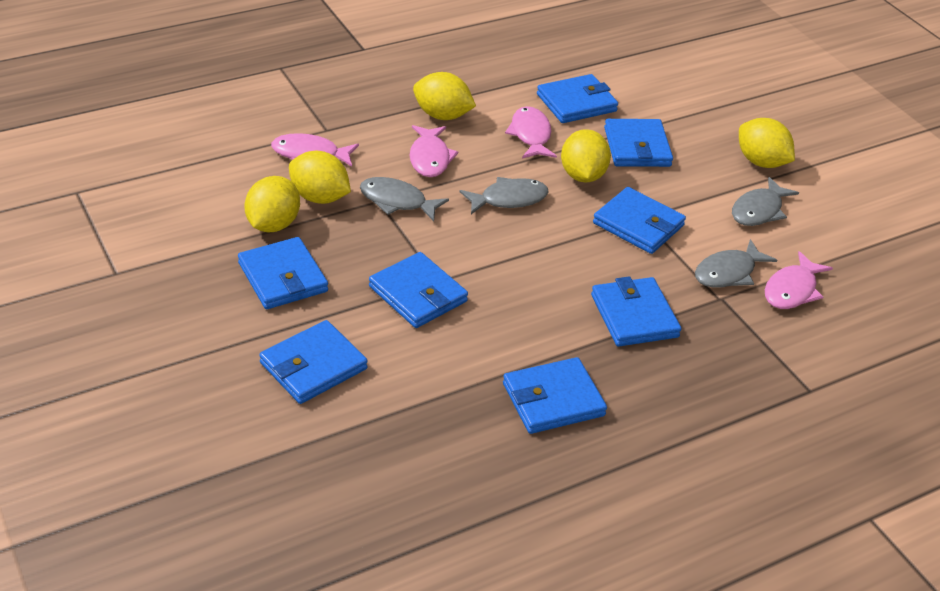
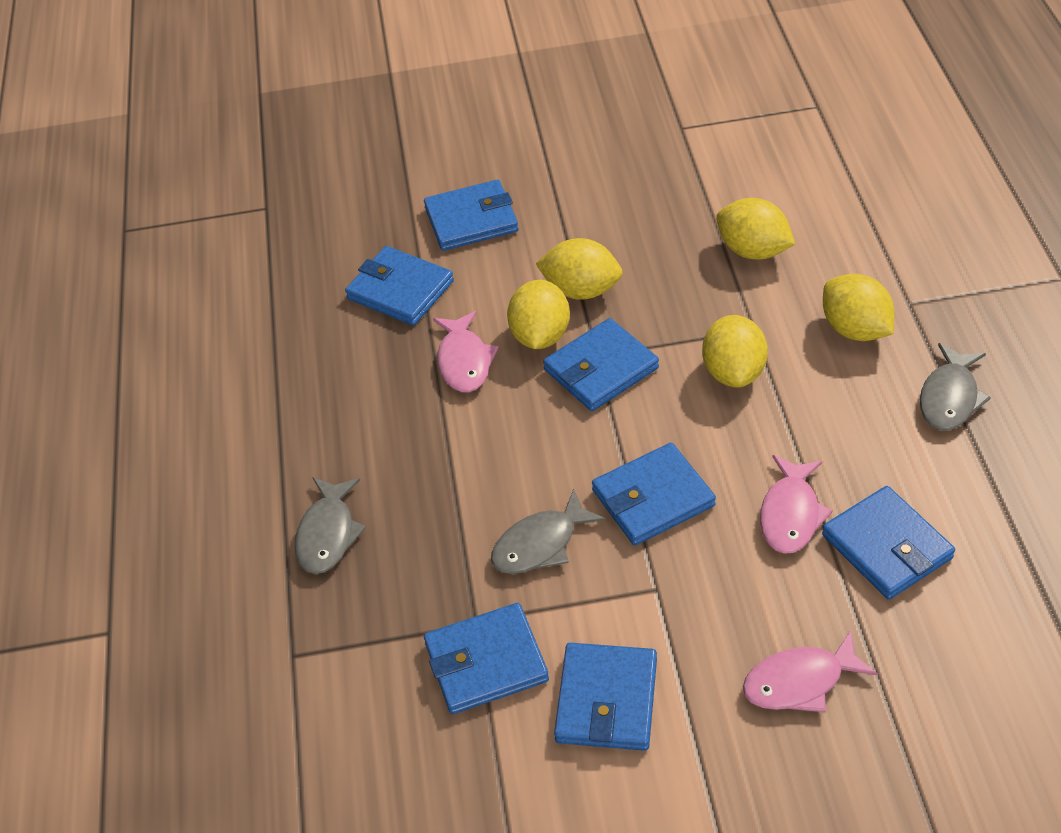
blue wallet: 8 -> 7
grey fish: 4 -> 3
pink fish: 4 -> 3

